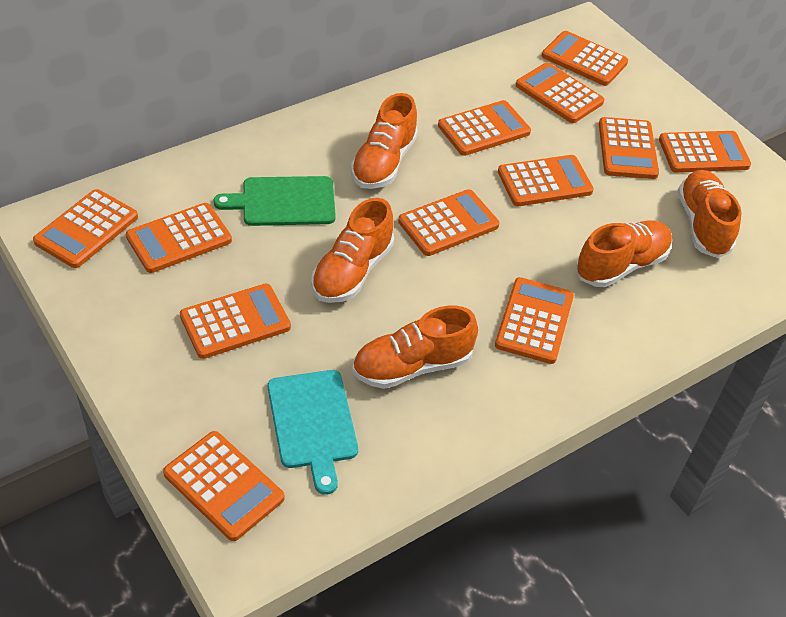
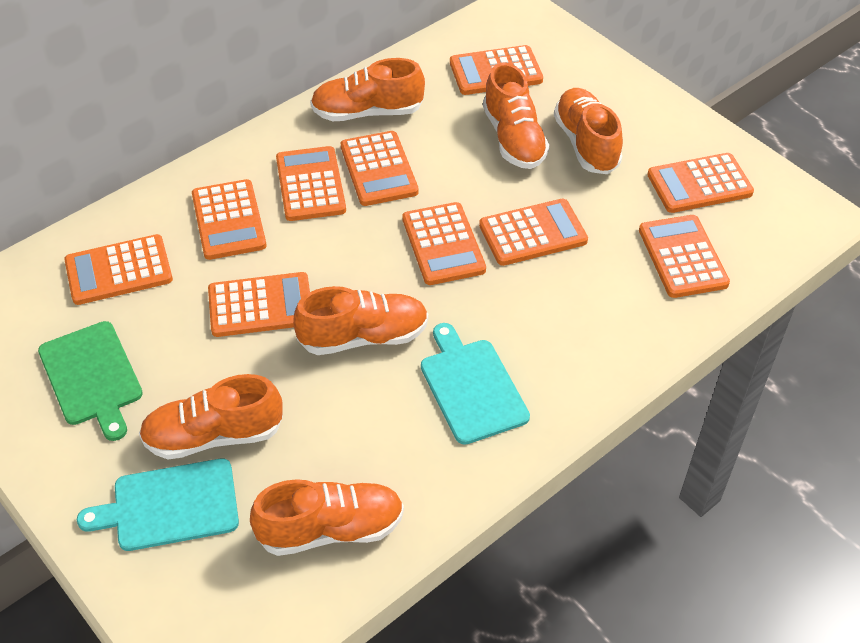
orange calculator: 12 -> 10
orange shoe: 5 -> 6
turquoise cutting board: 1 -> 2

